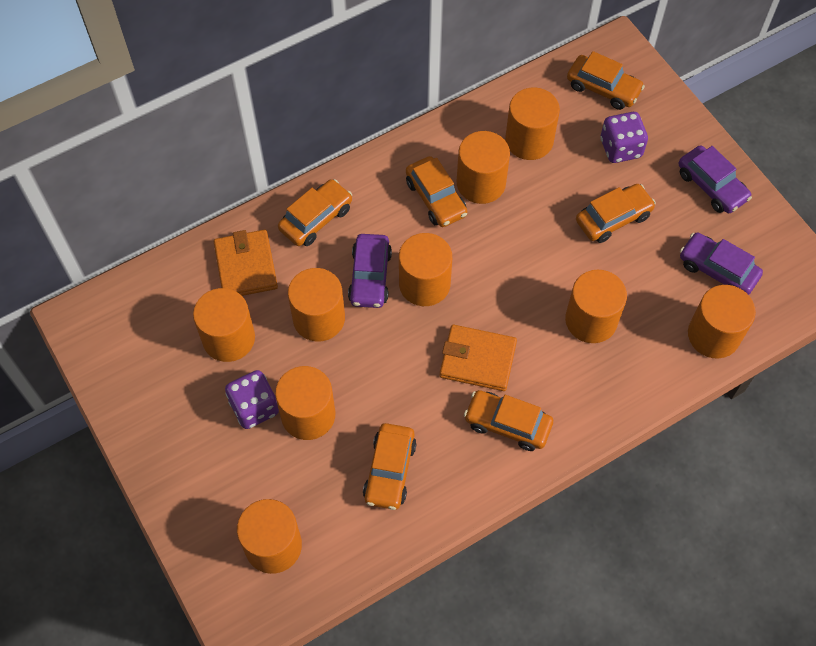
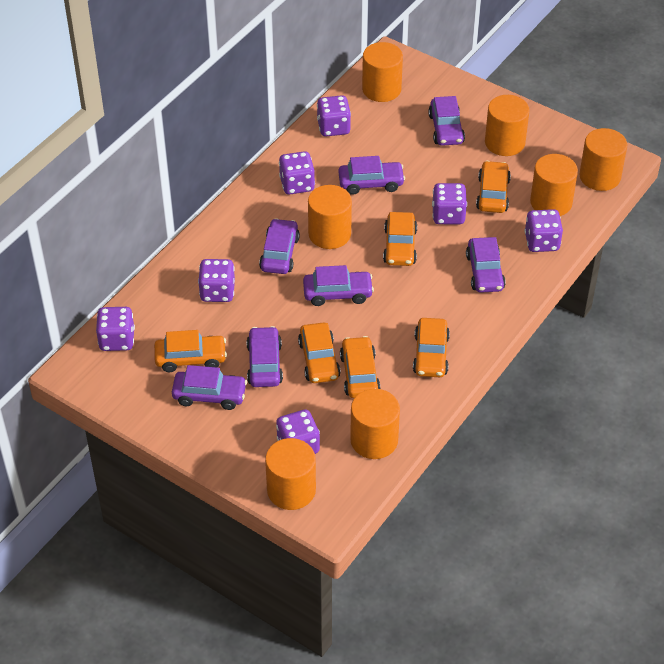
orange cylinder: 9 -> 7
orange wallet: 2 -> 0
purple car: 3 -> 7
purple dice: 2 -> 7

